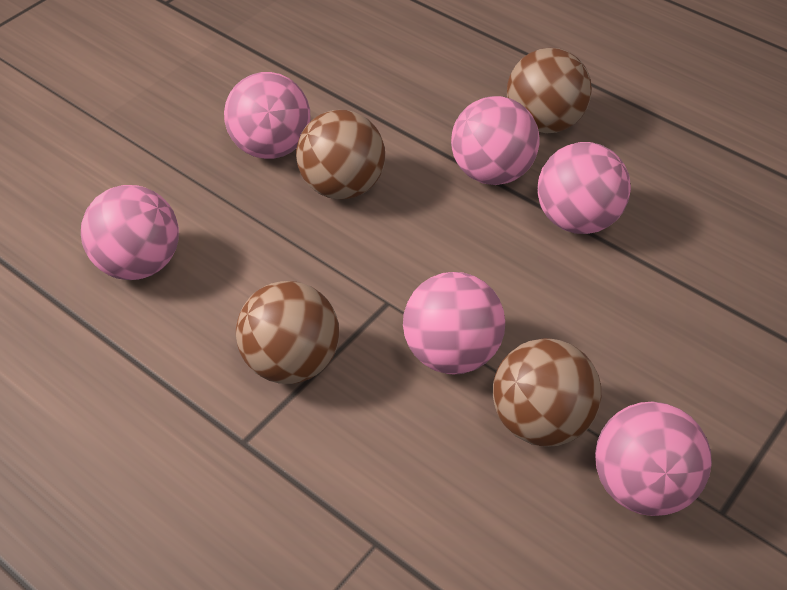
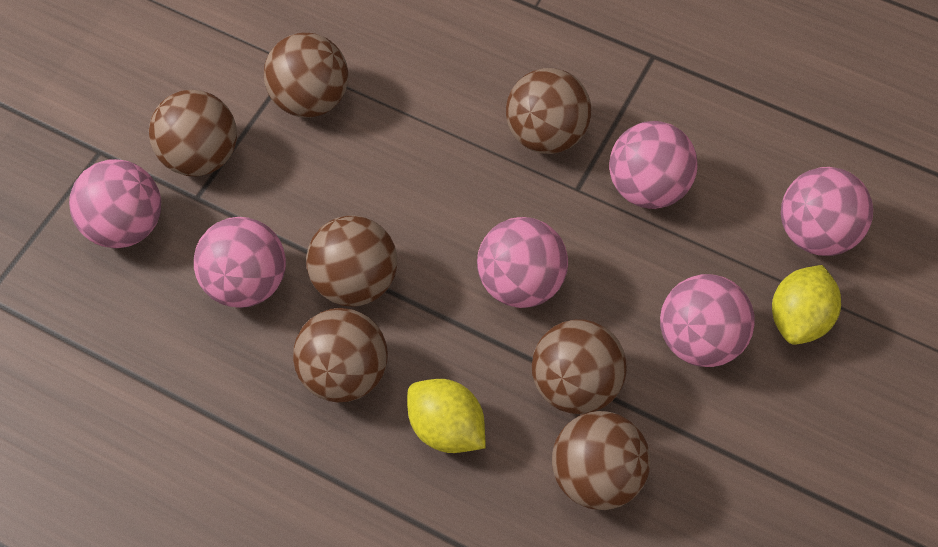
brown ball: 4 -> 7
yellow lemon: 0 -> 2

